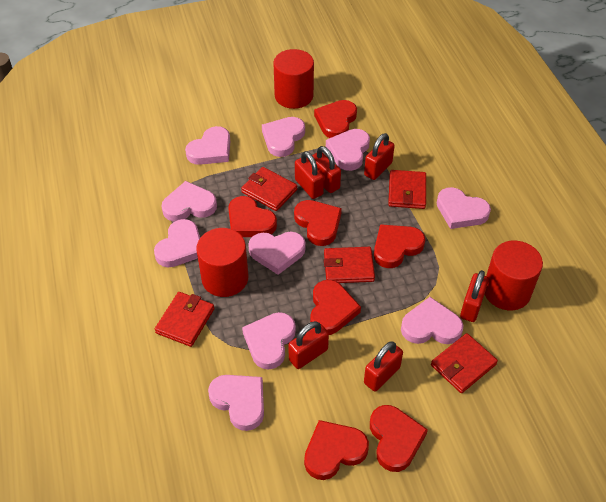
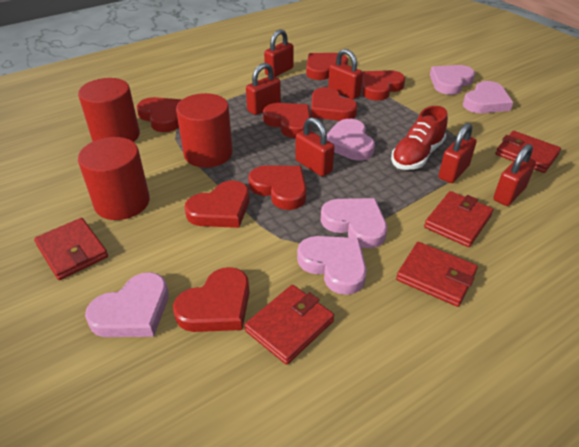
pink heart: 10 -> 6
red heart: 7 -> 8
red shoe: 0 -> 1

